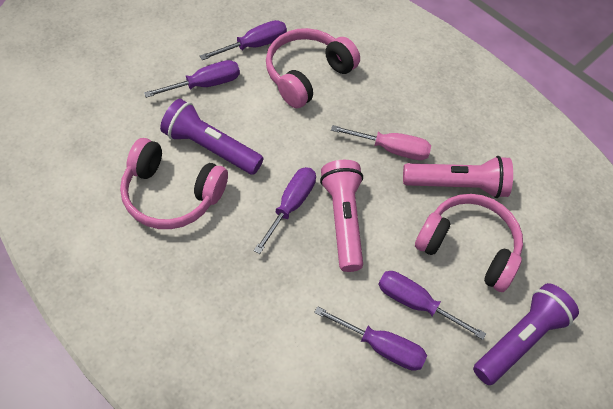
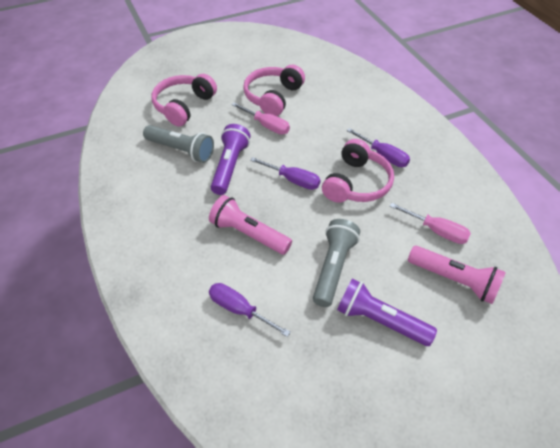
grey flashlight: 0 -> 2
pink screwdriver: 1 -> 2
purple screwdriver: 5 -> 3

